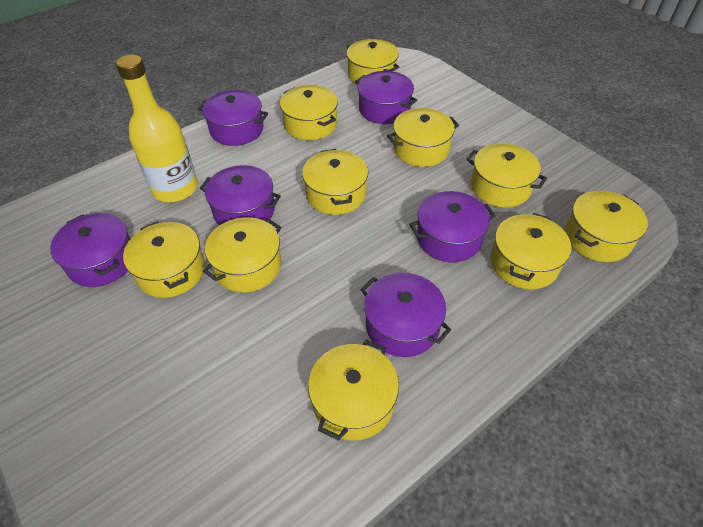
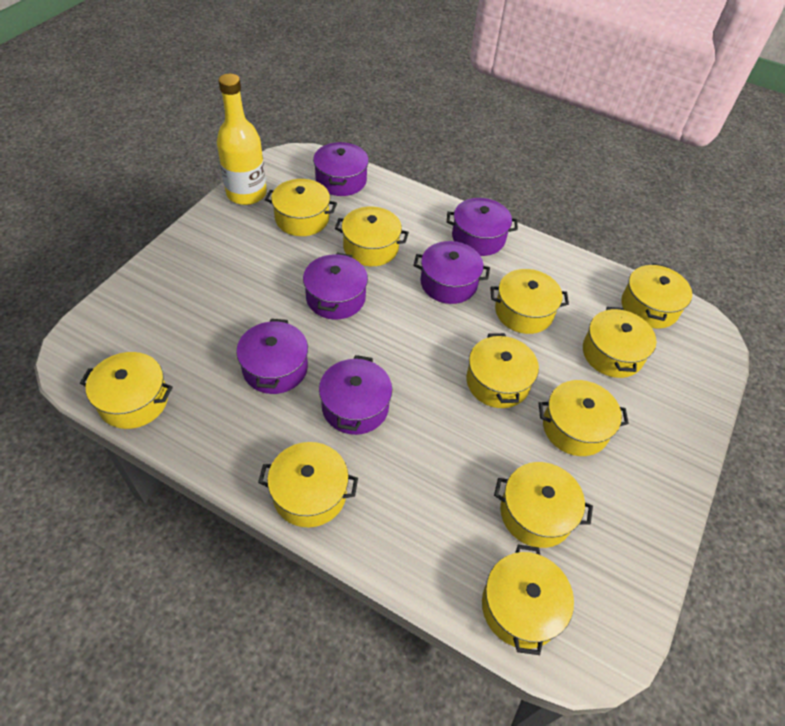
yellow pot: 10 -> 11

